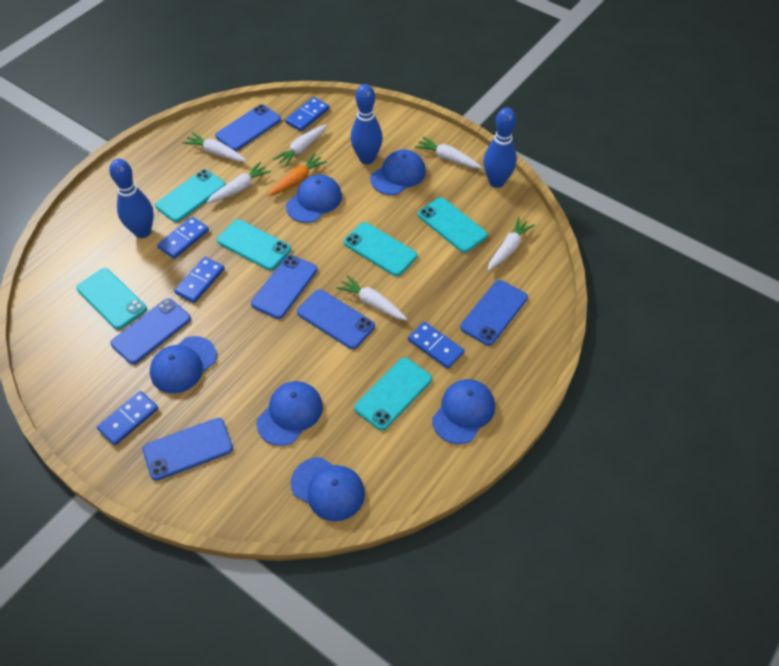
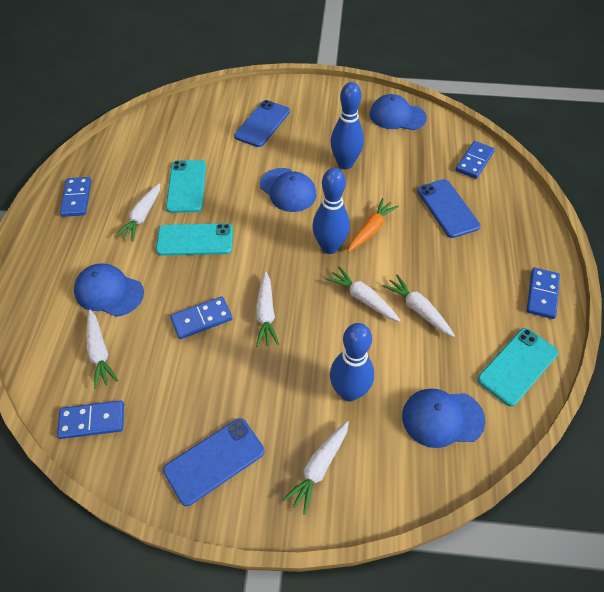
blue cap: 6 -> 4
blue phone: 6 -> 3
turquoise phone: 6 -> 3

